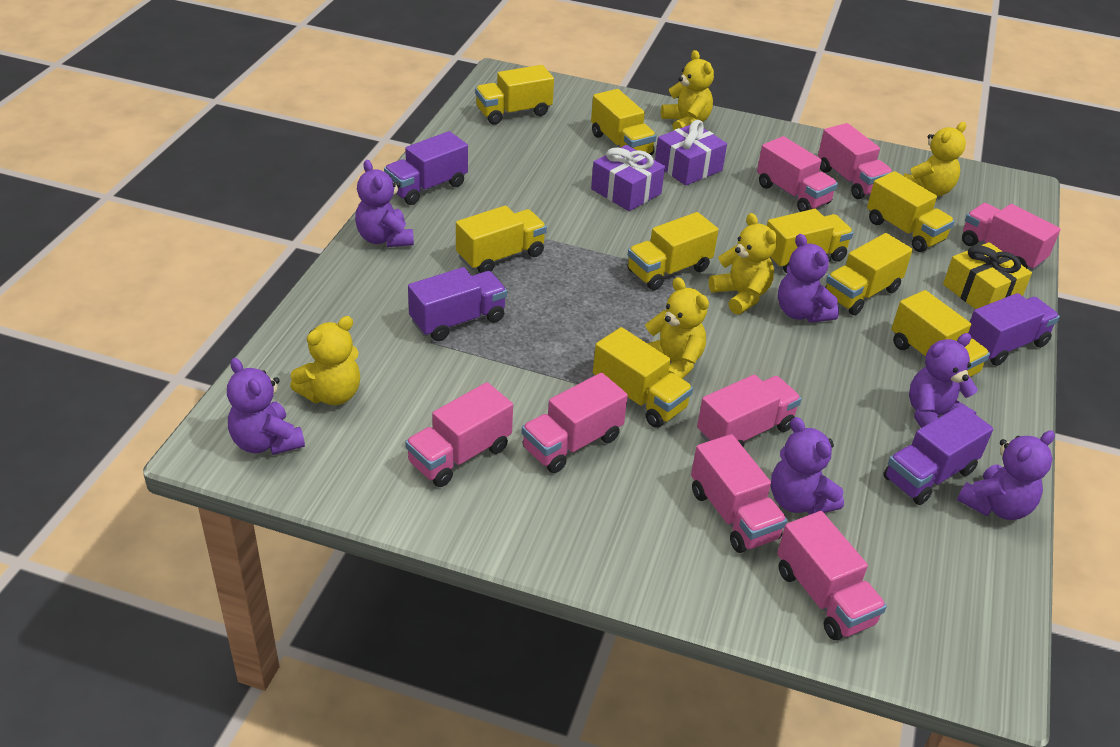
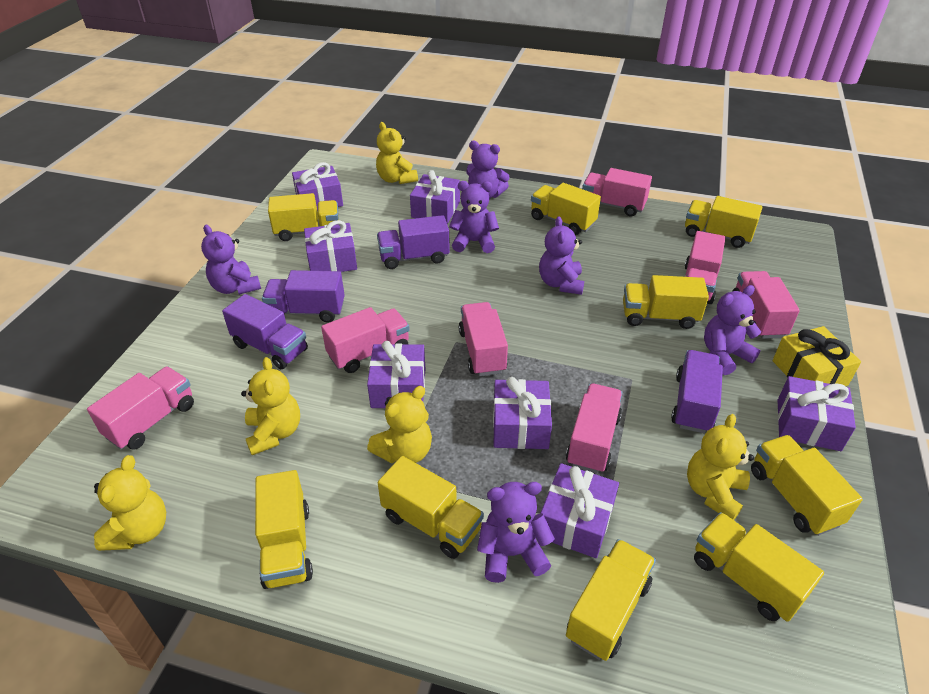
pink truck: 8 -> 7
purple gift: 2 -> 7

